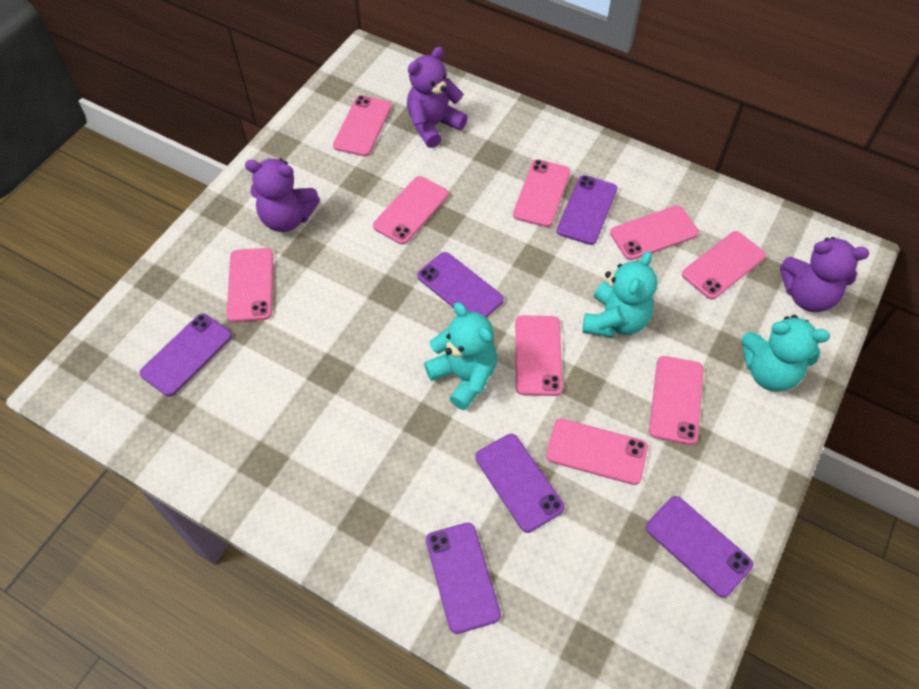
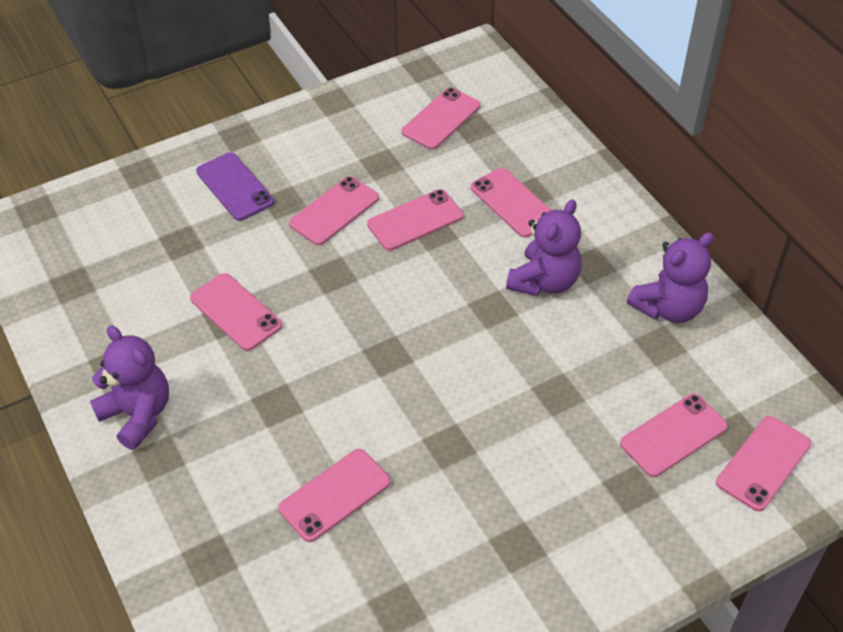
pink phone: 9 -> 8
purple phone: 6 -> 1
turquoise teddy bear: 3 -> 0

